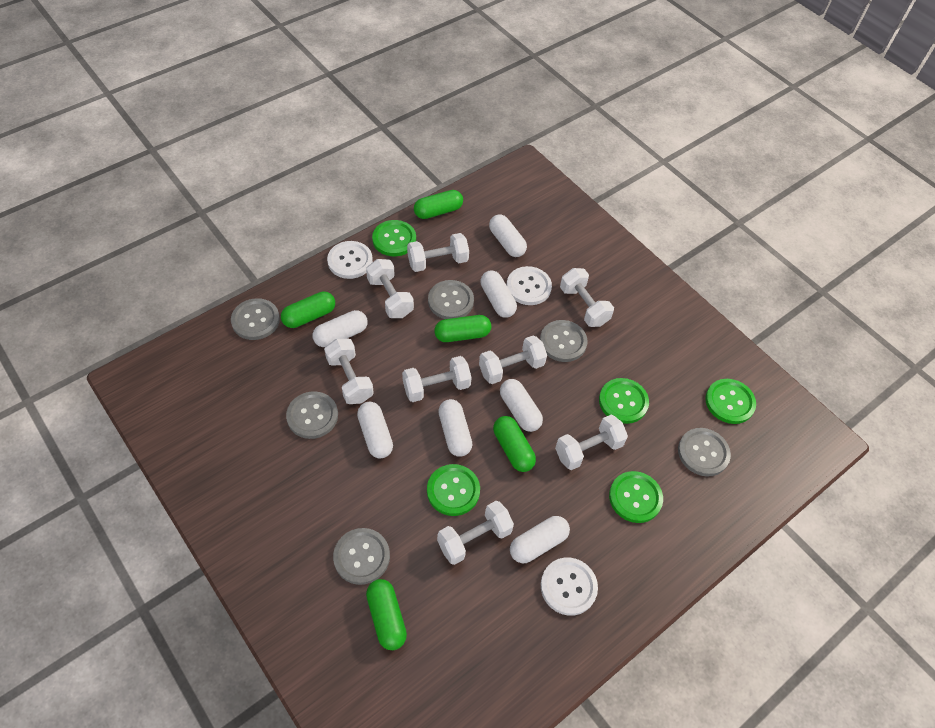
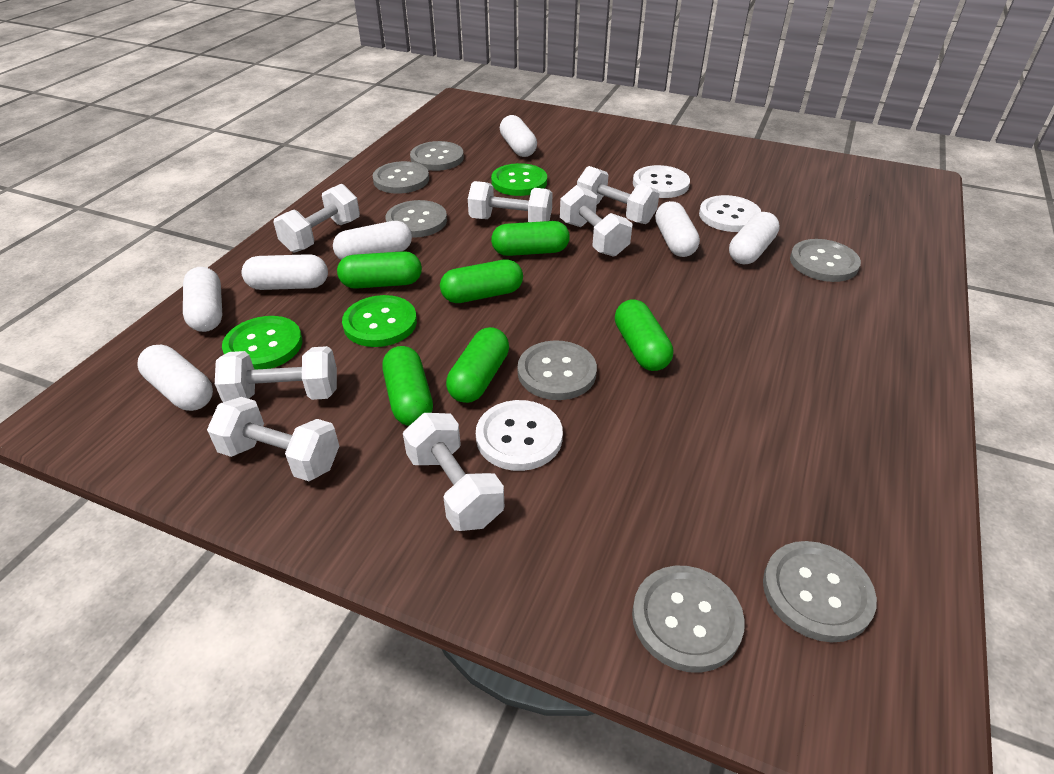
green button: 5 -> 3
green capsule: 5 -> 6
grey button: 6 -> 7
white dumbbell: 8 -> 7

